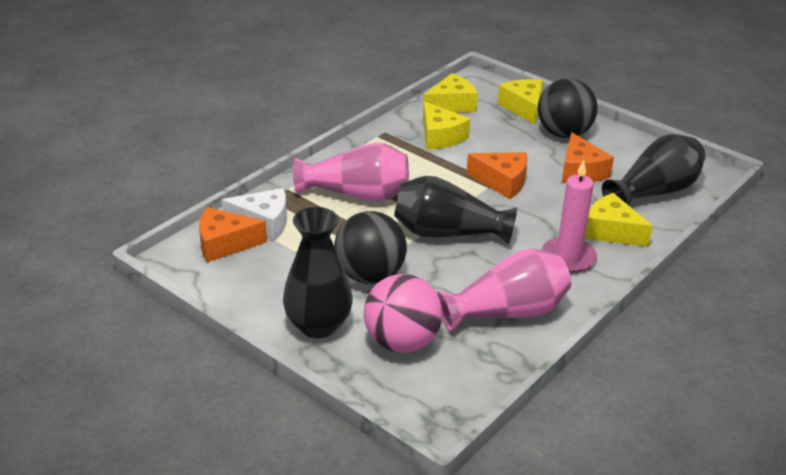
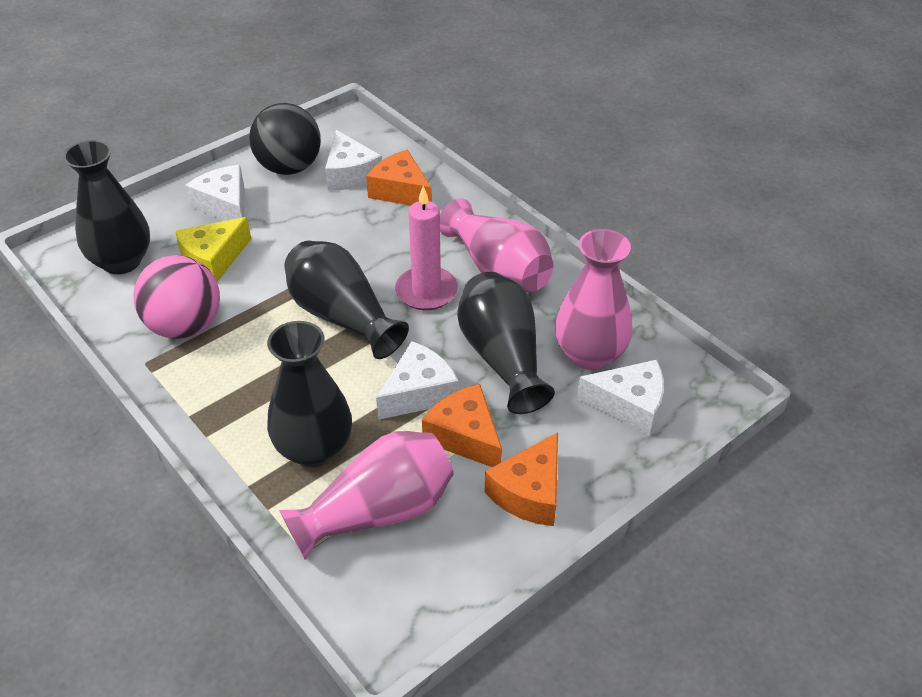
black ball: 2 -> 1
black vase: 3 -> 4
pink vase: 2 -> 3
white cheese: 1 -> 4
yellow cheese: 4 -> 1

